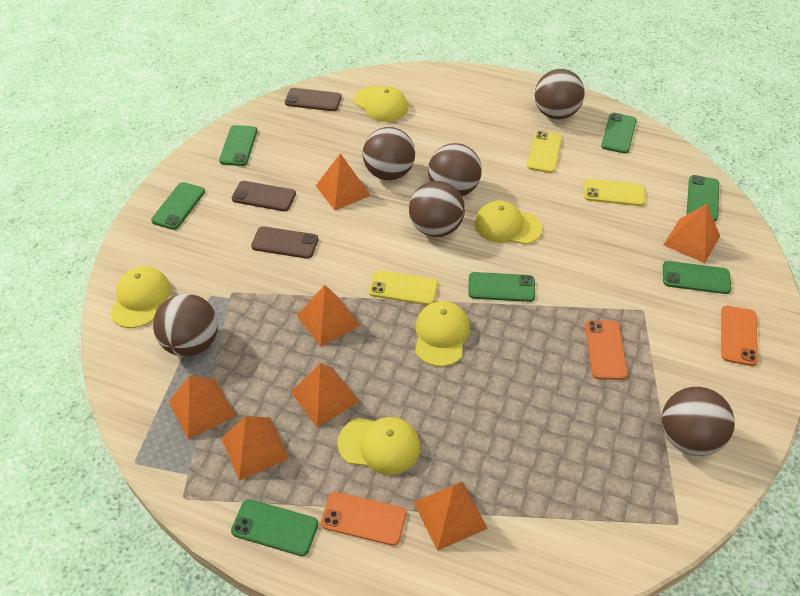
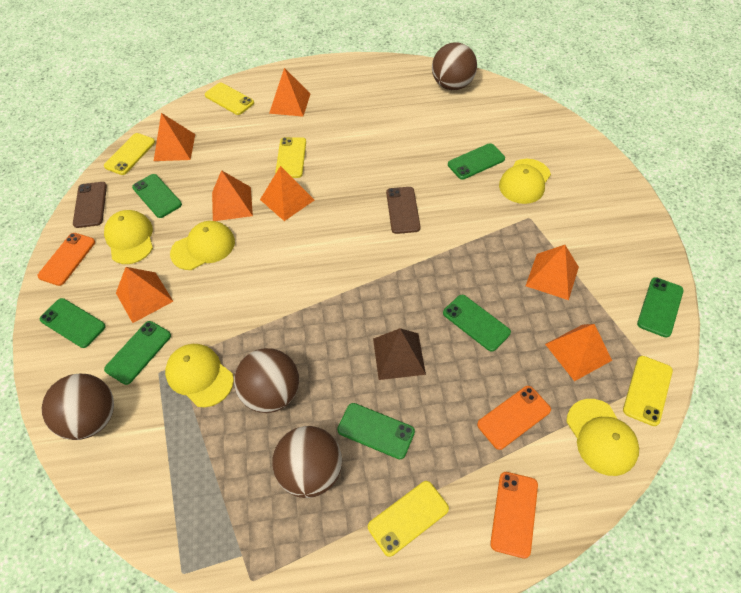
brown ball: 6 -> 4
brown phone: 3 -> 2
brown pyramid: 0 -> 1
yellow phone: 3 -> 5

